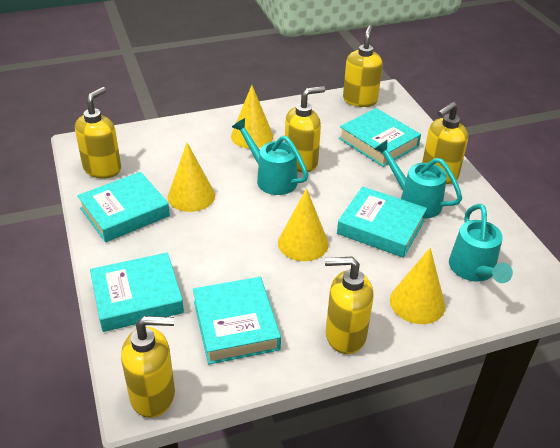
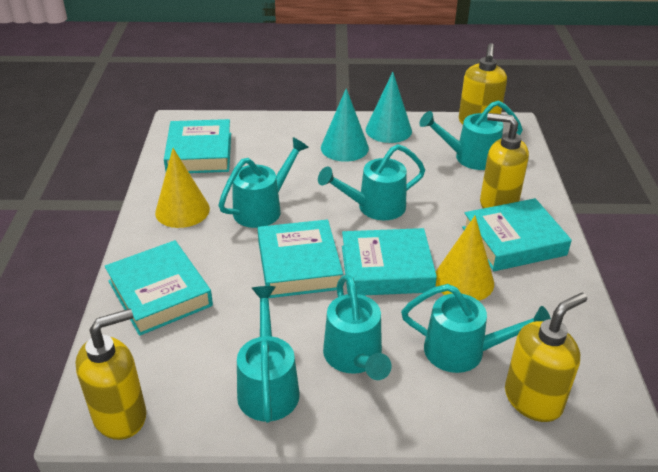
turquoise cone: 0 -> 2
turquoise watering can: 3 -> 6
yellow cone: 4 -> 2
yellow soap dispenser: 6 -> 4

